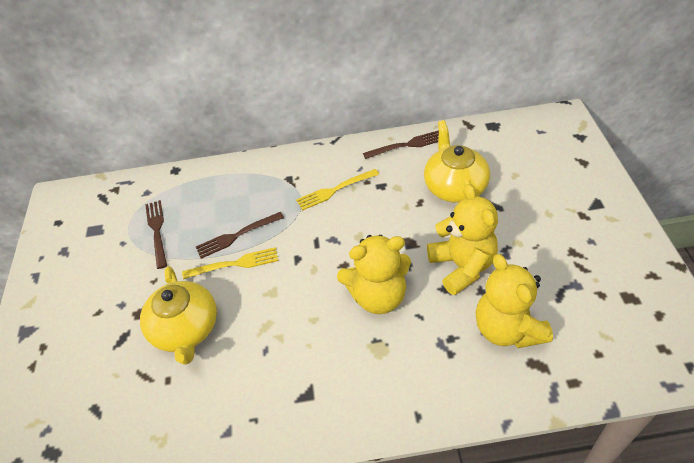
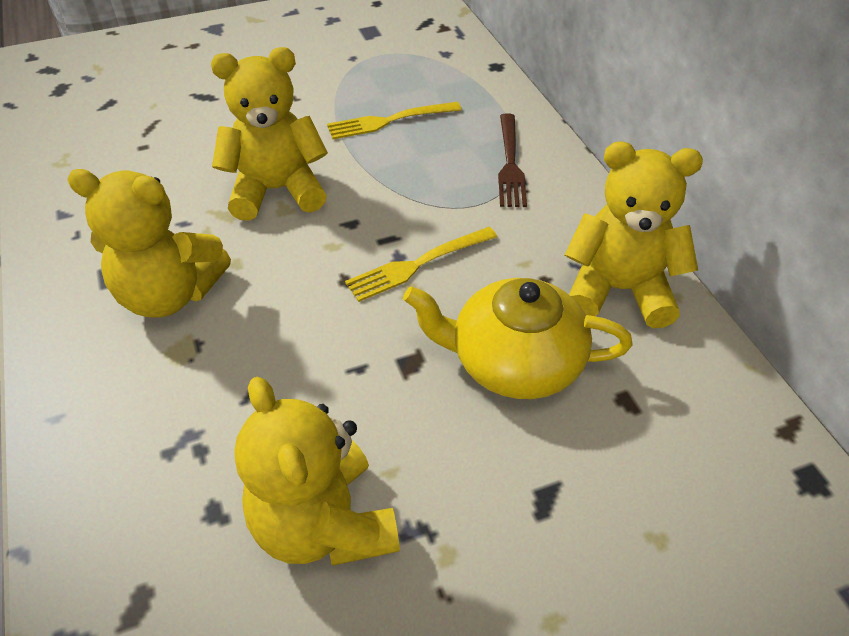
brown fork: 3 -> 1
yellow teapot: 2 -> 1
yellow teddy bear: 3 -> 4

